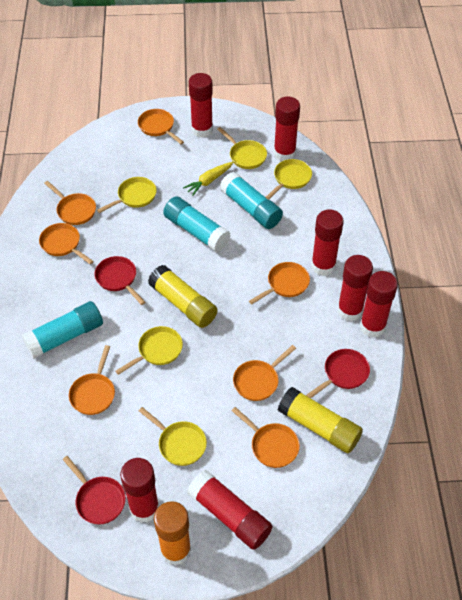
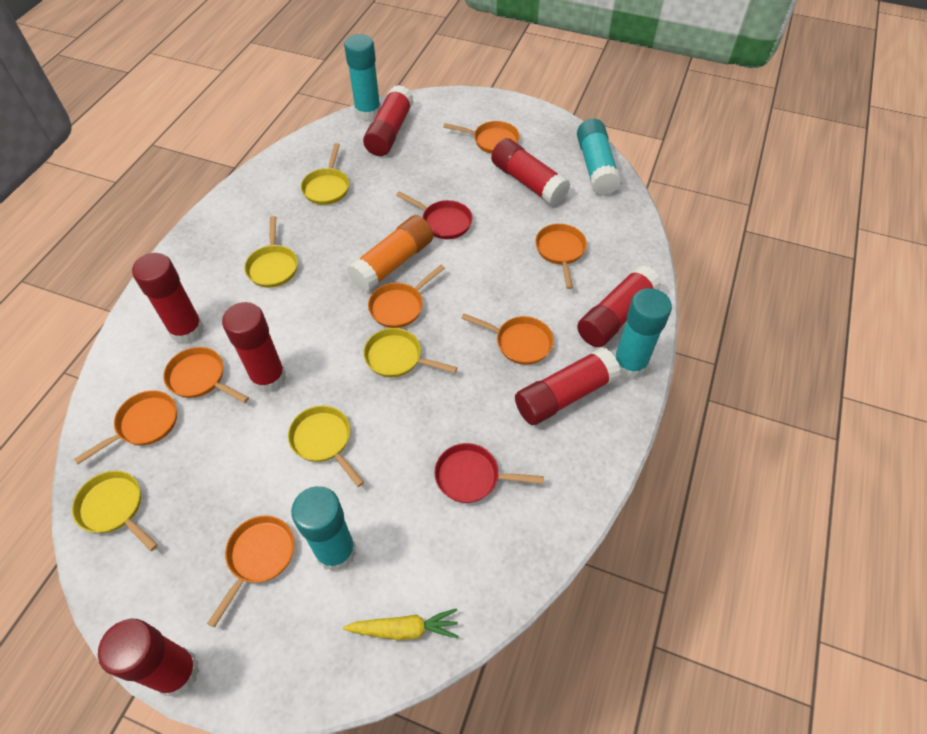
red pan: 3 -> 2
turquoise glue stick: 3 -> 4
yellow glue stick: 2 -> 0

